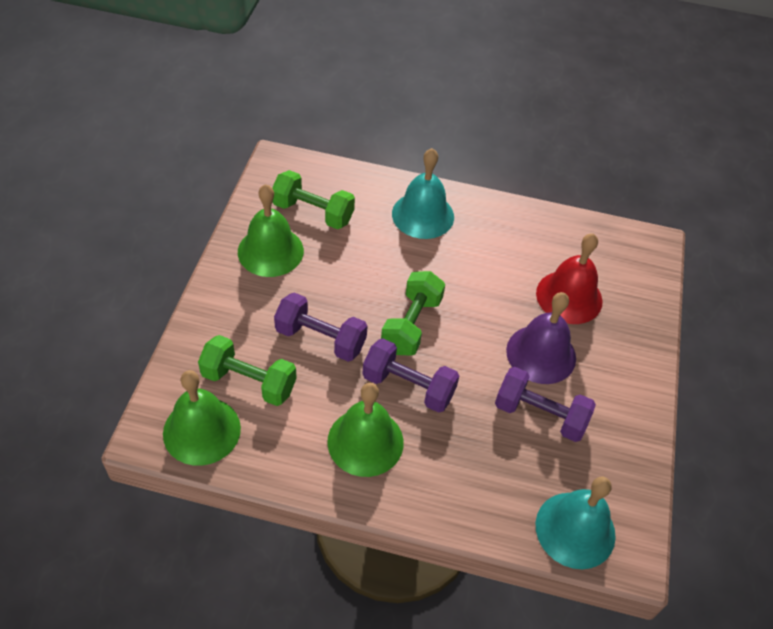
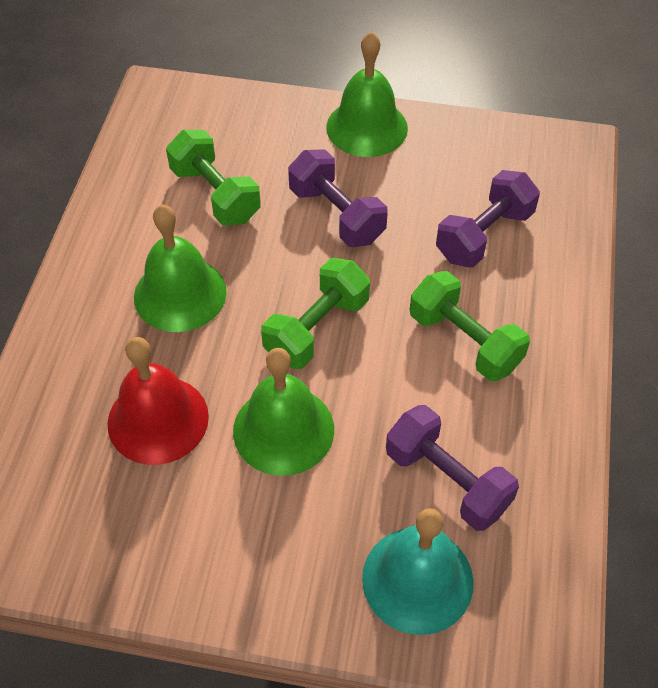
purple bell: 1 -> 0
turquoise bell: 2 -> 1

